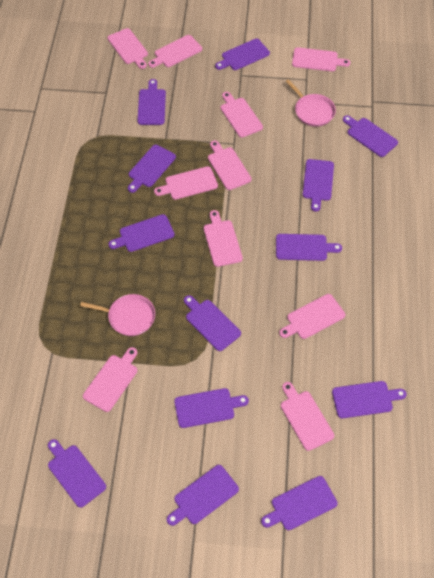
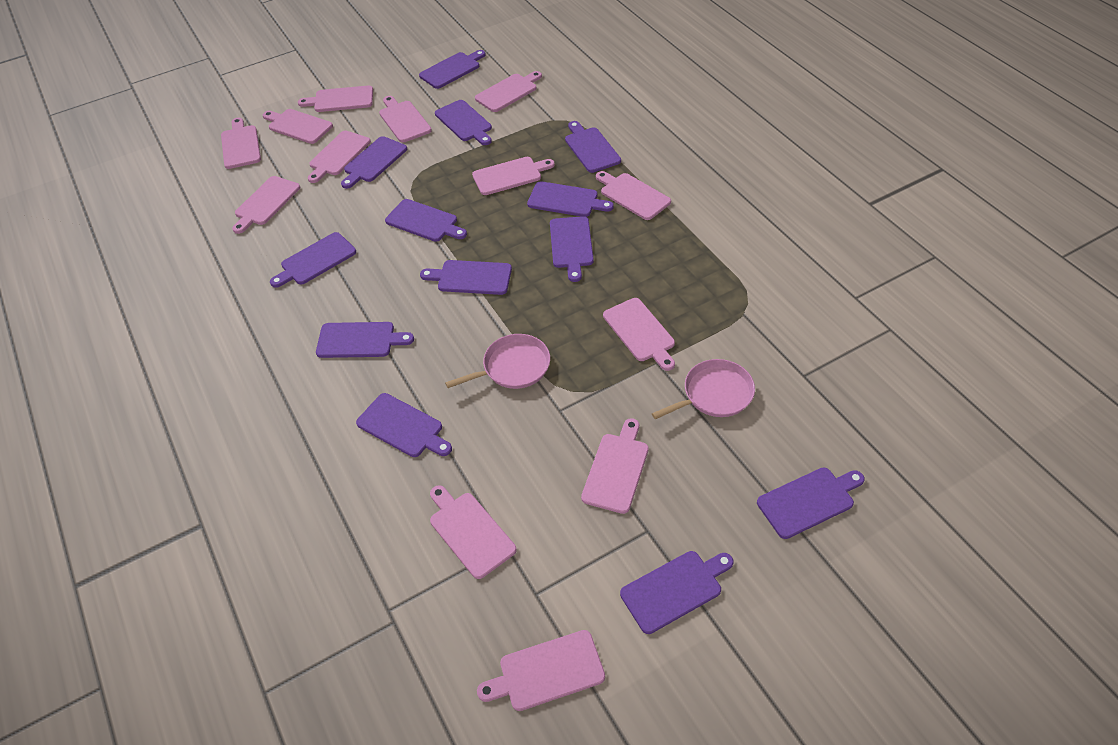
pink cutting board: 10 -> 13

